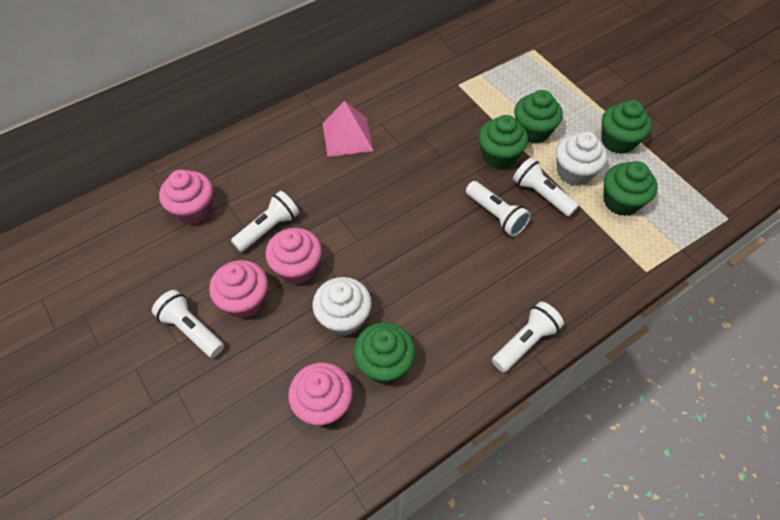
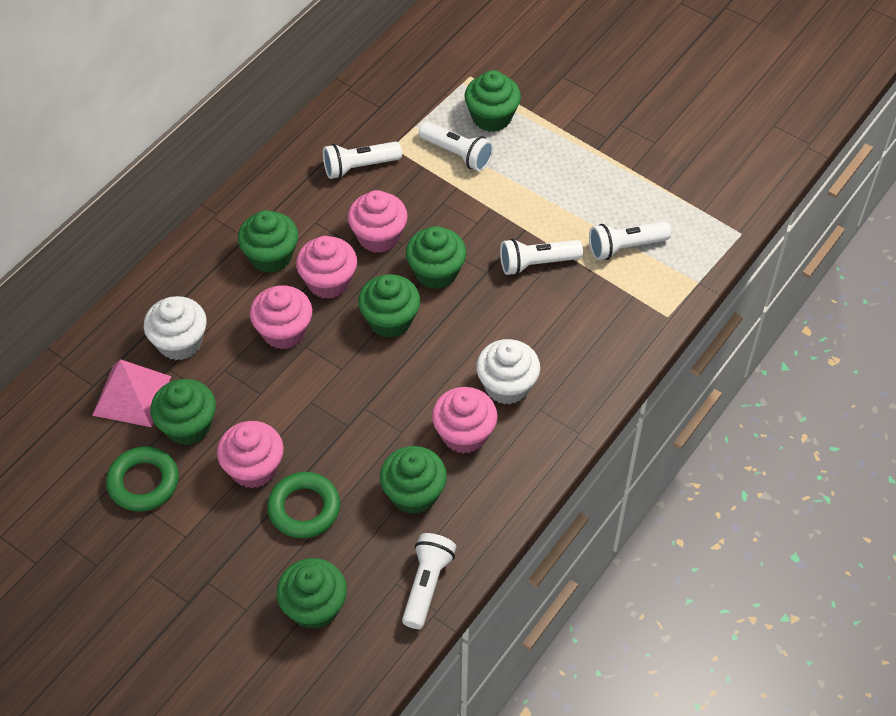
green cupcake: 5 -> 7
green ring: 0 -> 2
pink cupcake: 4 -> 5

